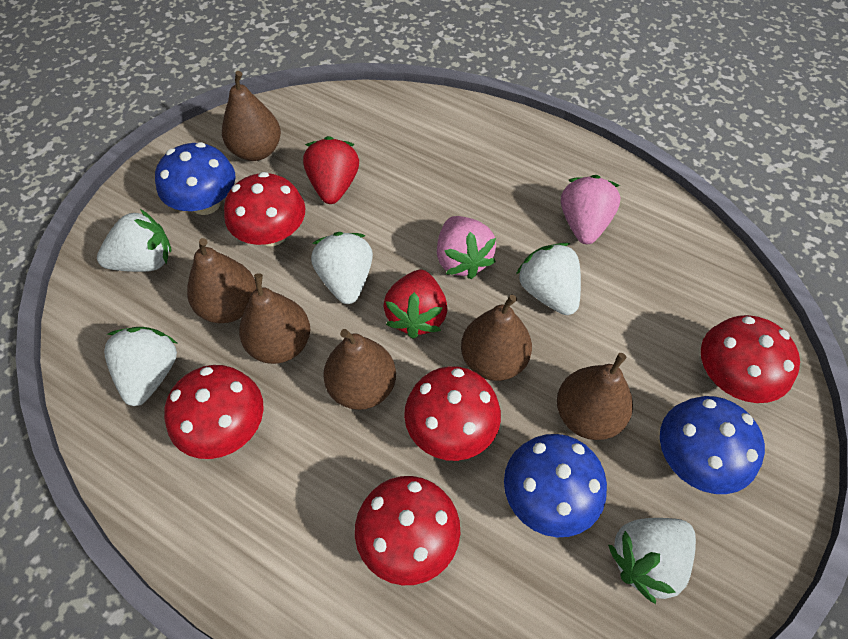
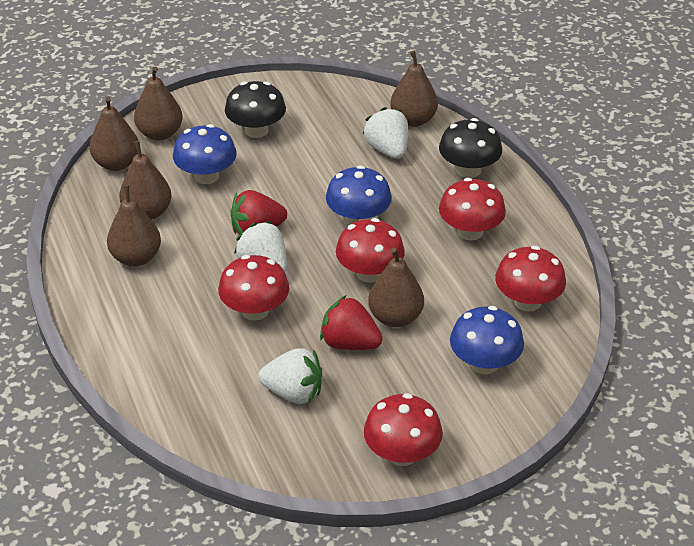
black mushroom: 0 -> 2
pink strawberry: 2 -> 0
white strawberry: 5 -> 3

